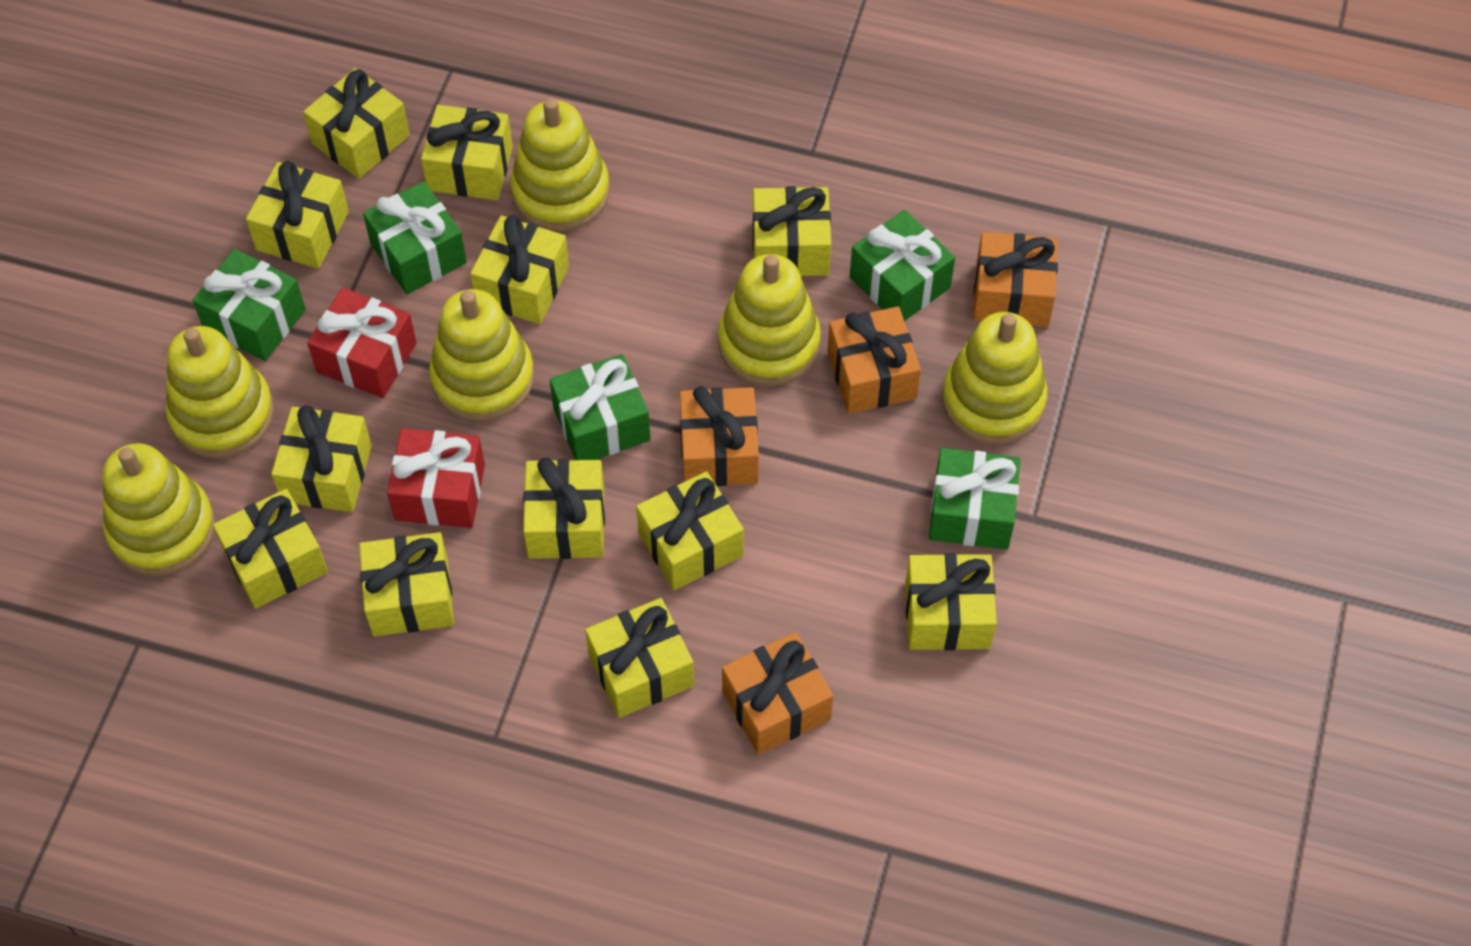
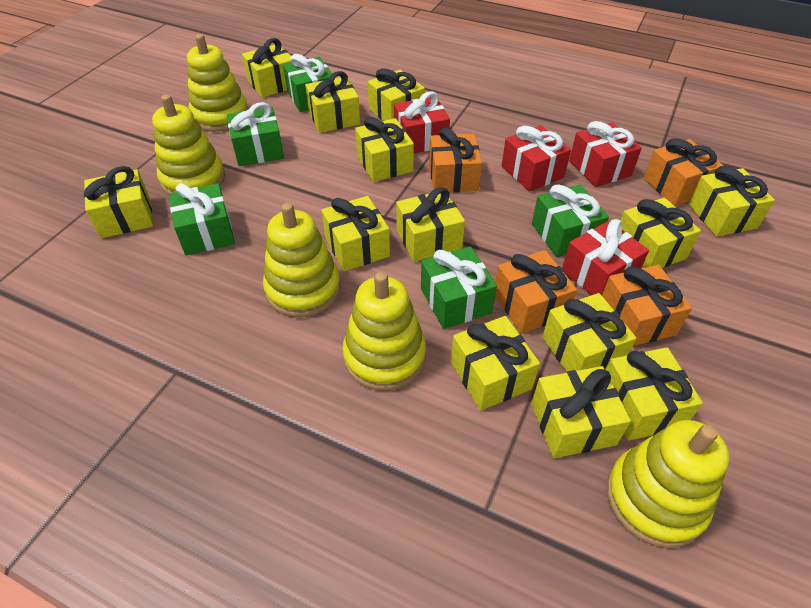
red gift: 2 -> 4
yellow gift: 12 -> 13
yellow stacking toy: 6 -> 5

